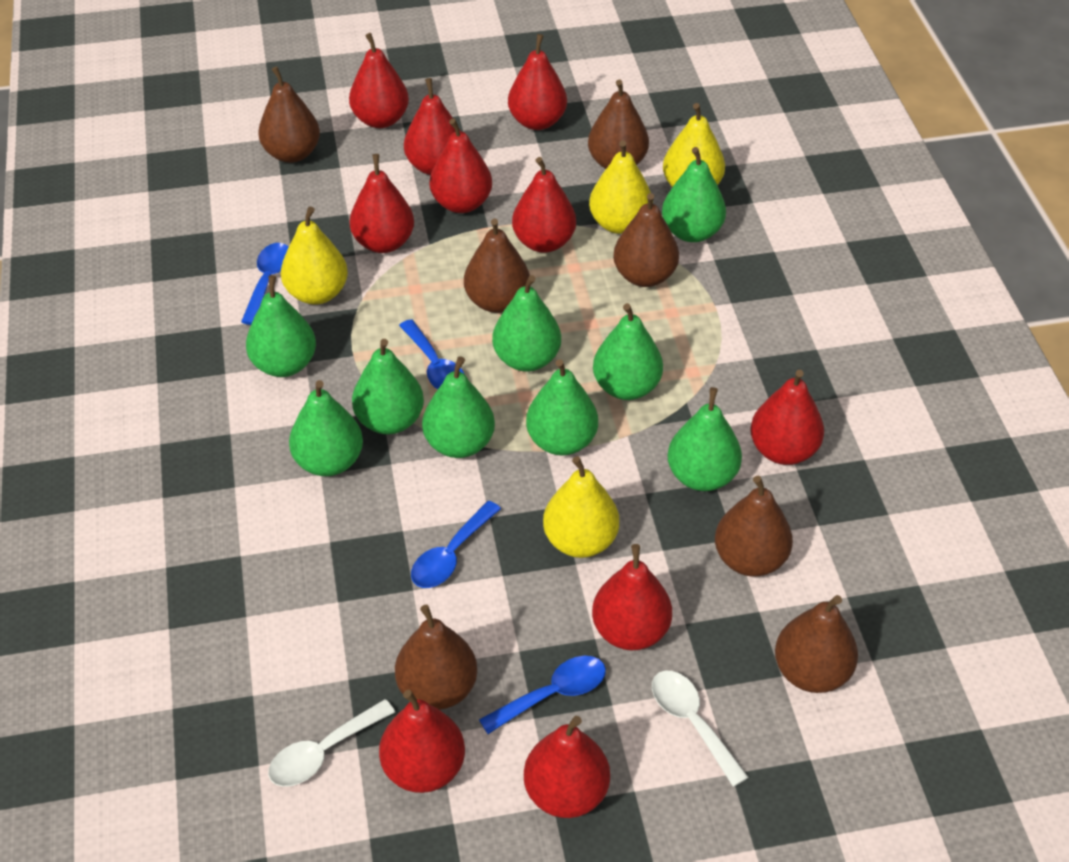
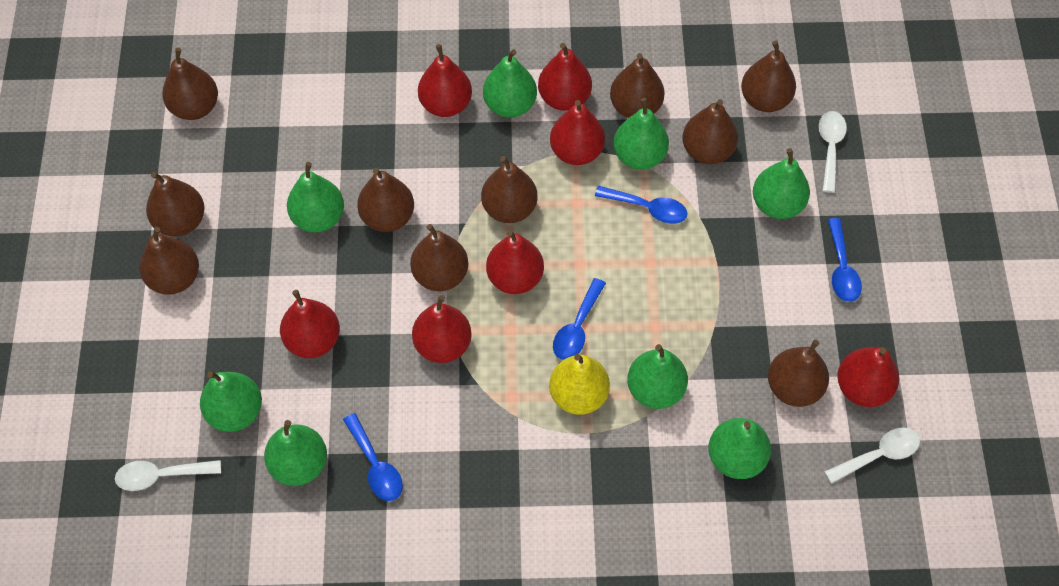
brown pear: 7 -> 10
green pear: 9 -> 8
red pear: 10 -> 7
white spoon: 2 -> 3
yellow pear: 4 -> 1

